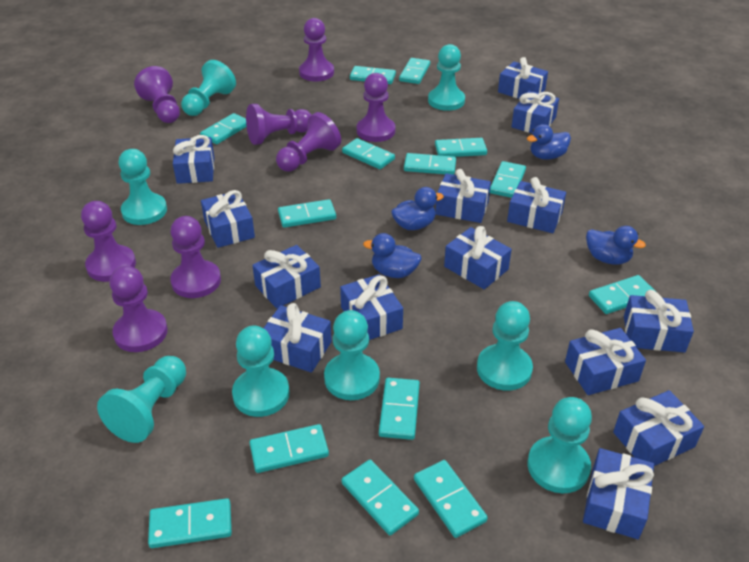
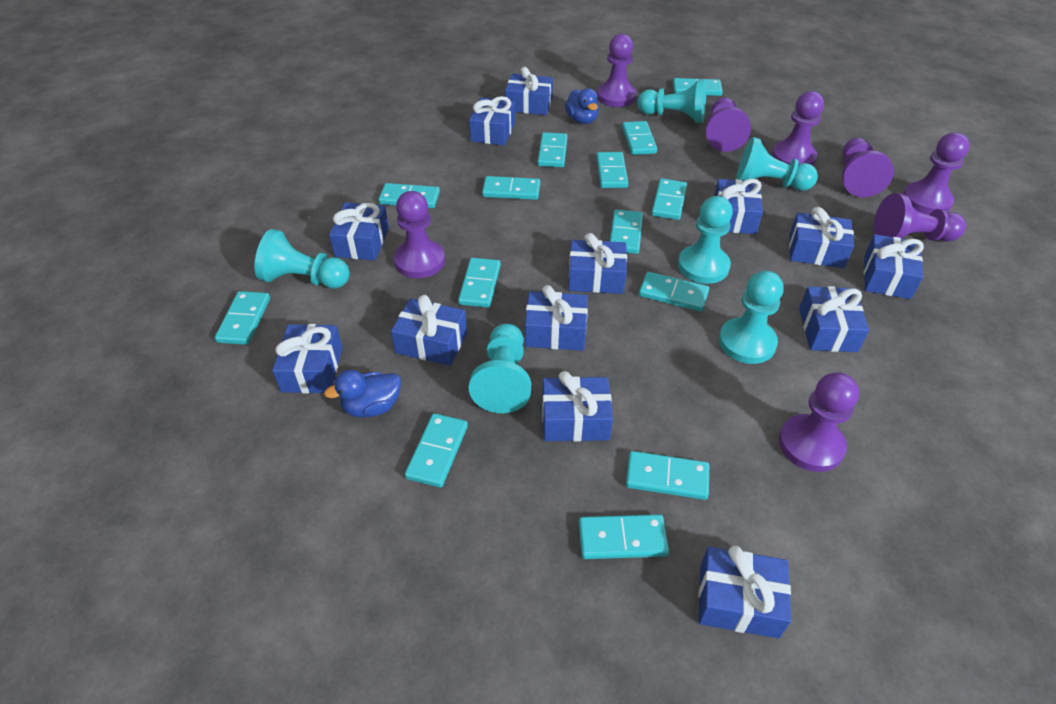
blue duck: 4 -> 2
blue gift: 14 -> 13
turquoise pawn: 8 -> 6

